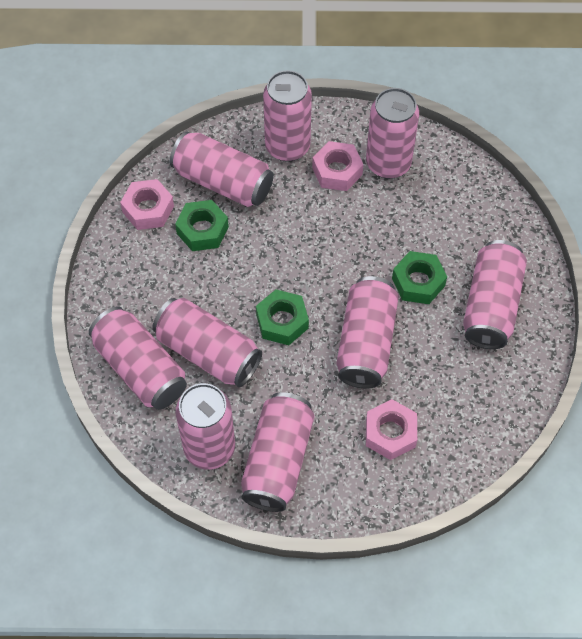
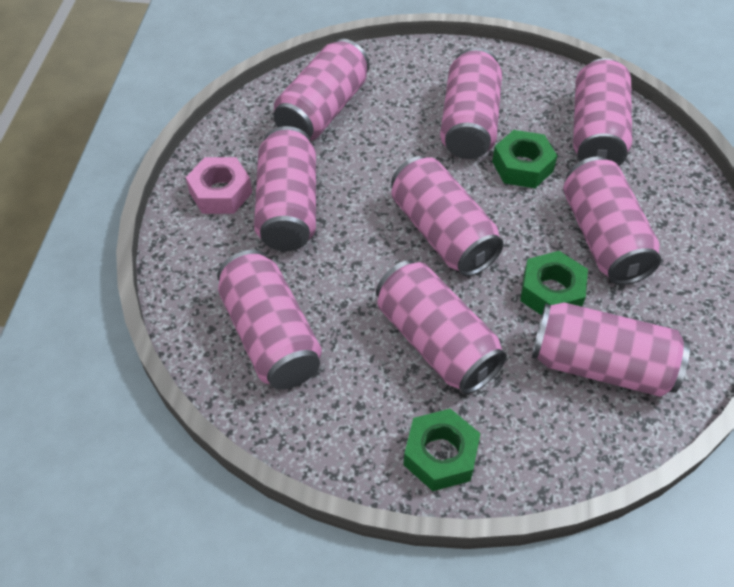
pink nut: 3 -> 1

